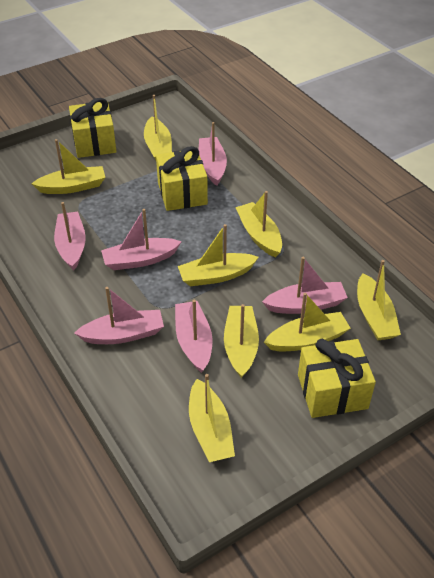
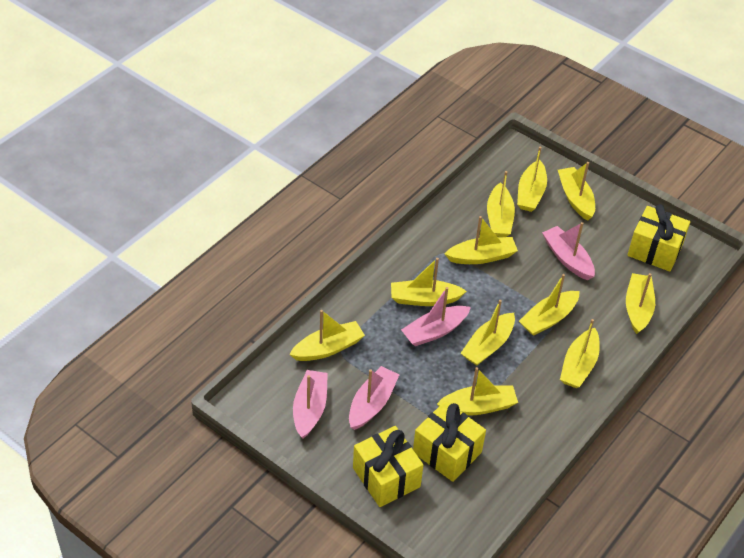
pink boat: 6 -> 4
yellow boat: 8 -> 11

